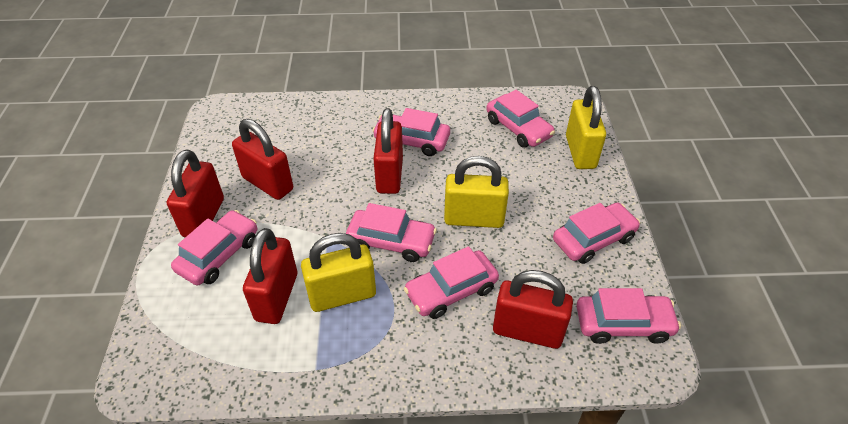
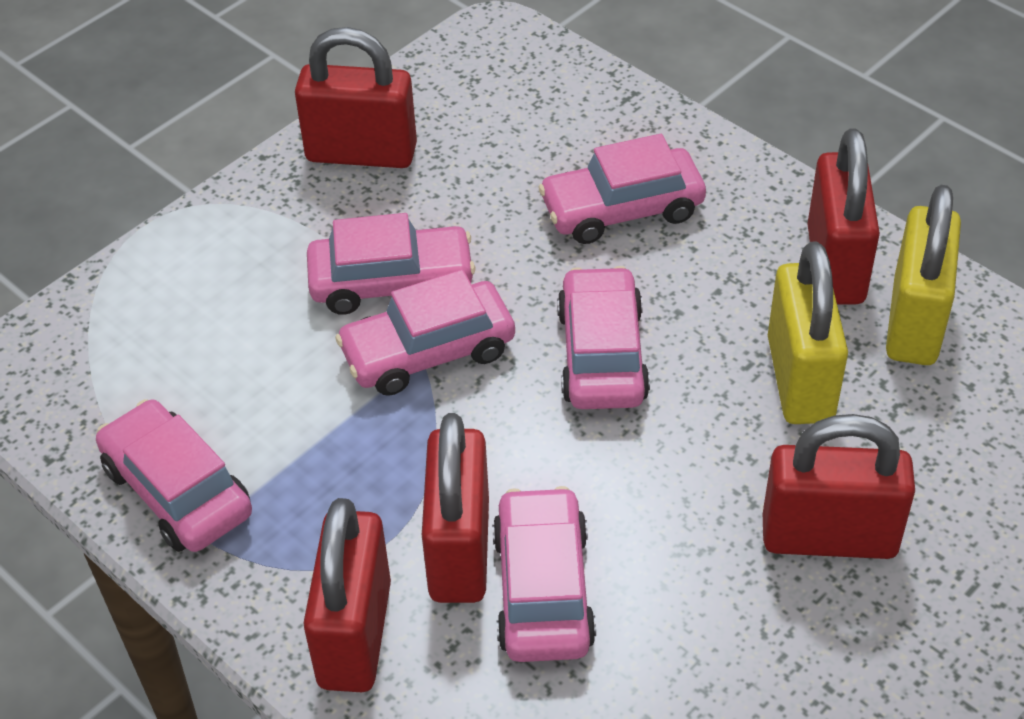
pink car: 7 -> 6
yellow padlock: 3 -> 2

